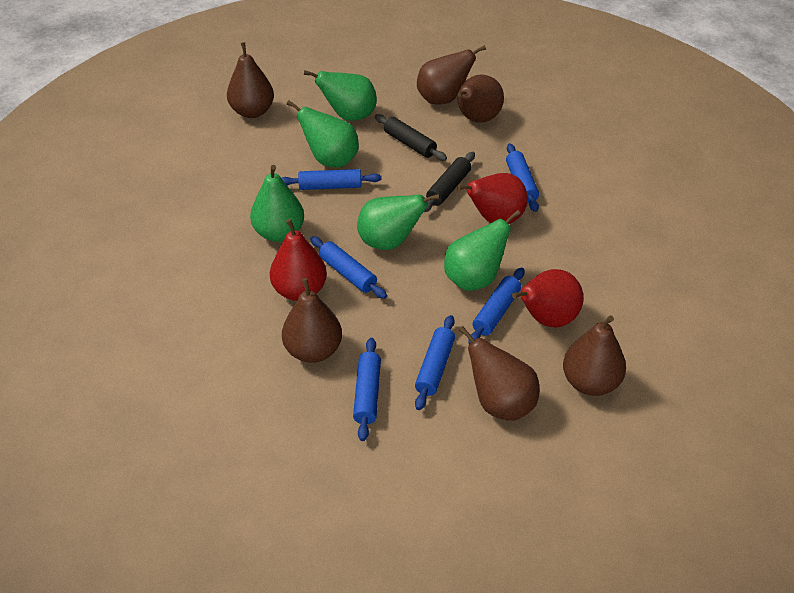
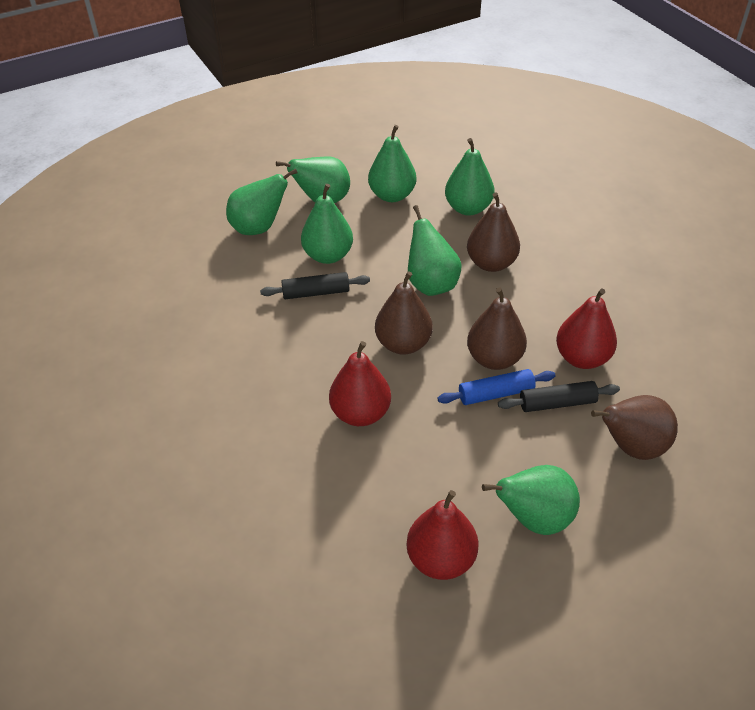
blue rolling pin: 6 -> 1
brown pear: 6 -> 4
green pear: 5 -> 7

